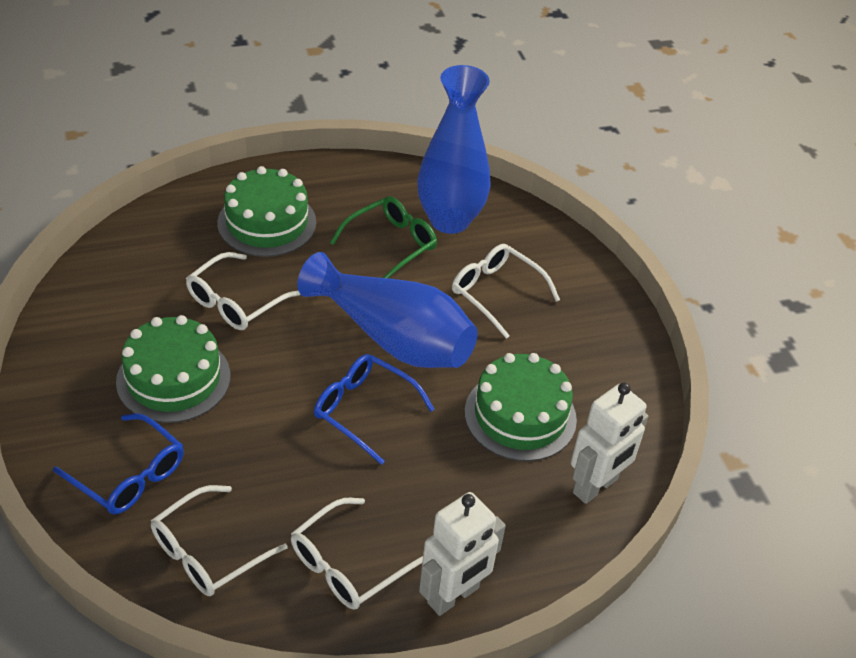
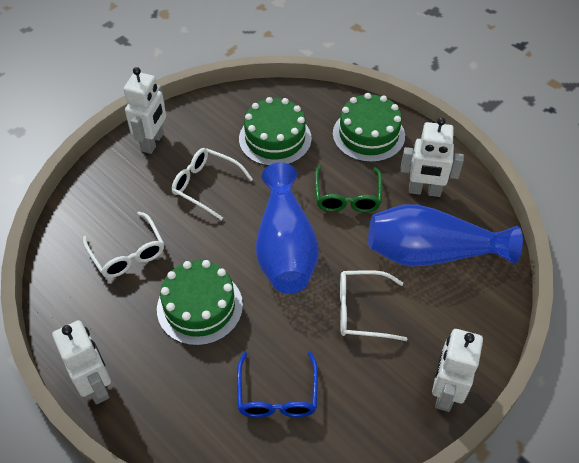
blue glasses: 2 -> 1
white glasses: 4 -> 3
white robot: 2 -> 4

